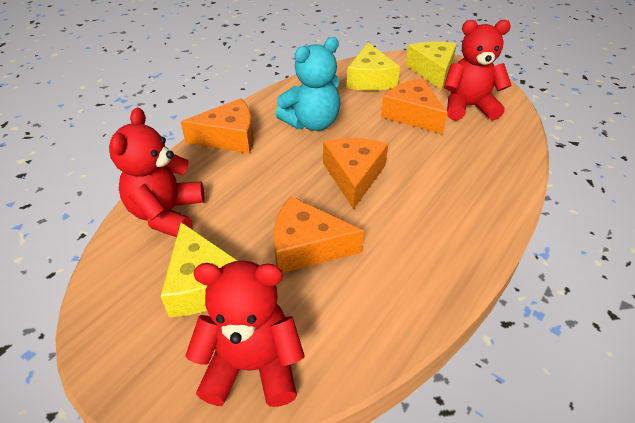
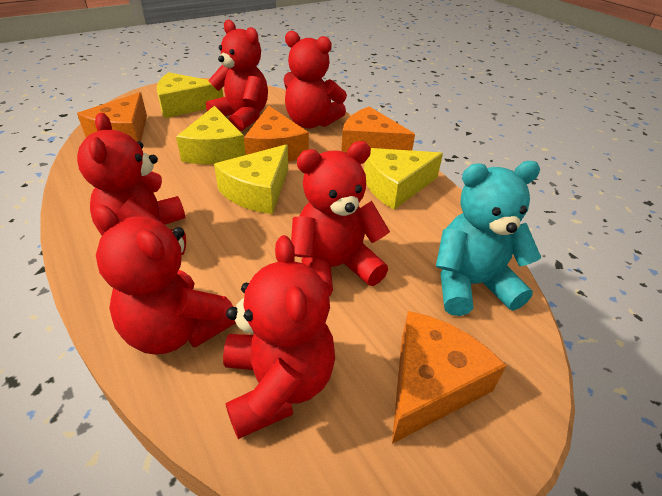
red teddy bear: 3 -> 6
yellow cheese: 3 -> 4

